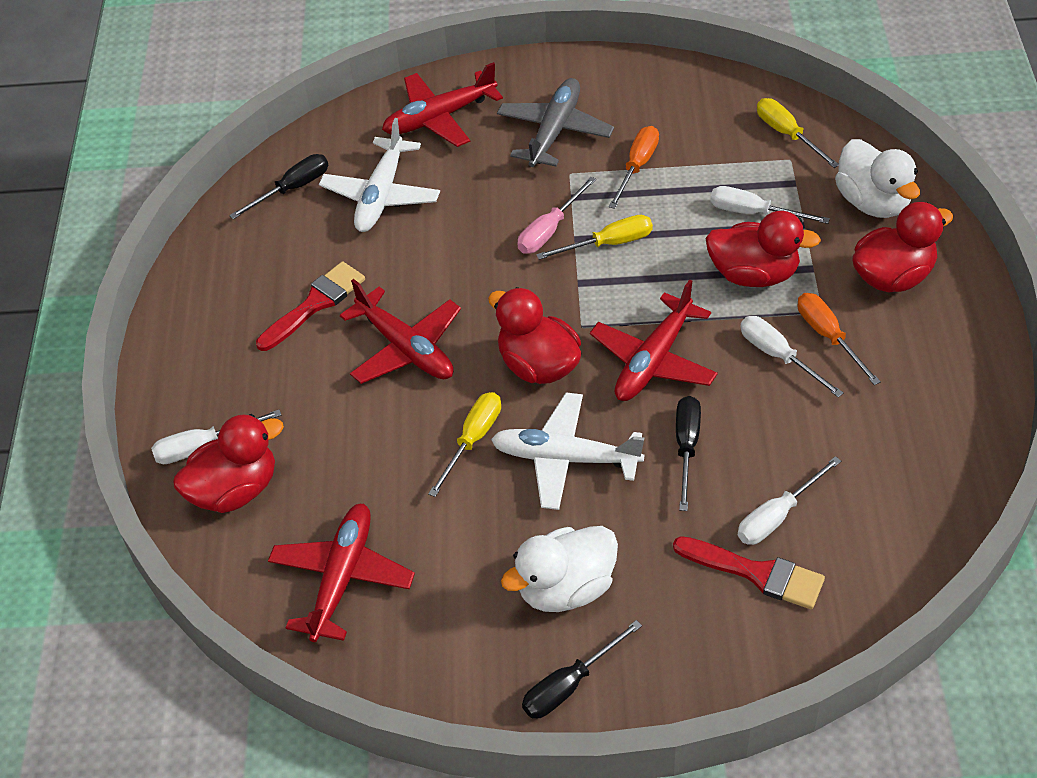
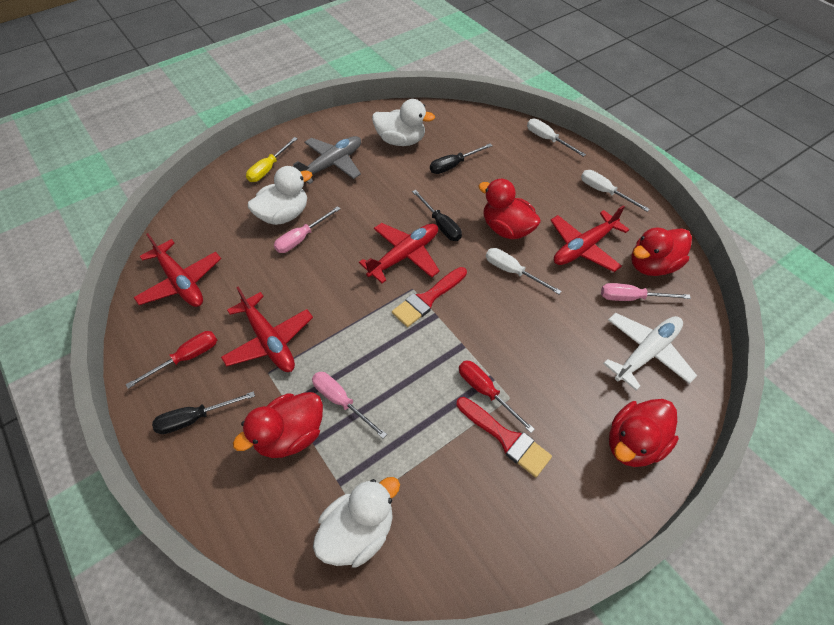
orange screwdriver: 2 -> 0
pink screwdriver: 1 -> 3
red screwdriver: 0 -> 2
white duck: 2 -> 3
white plane: 2 -> 1
white screwdriver: 4 -> 3
yellow screwdriver: 3 -> 1

